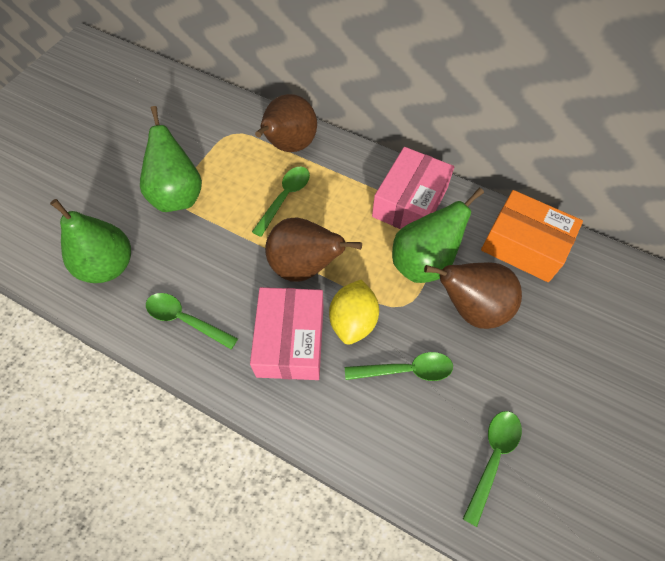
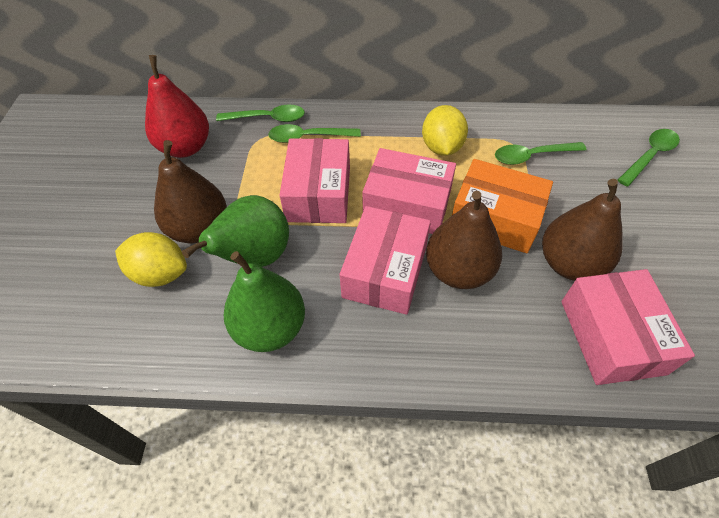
green pear: 3 -> 2
pink box: 2 -> 4
red pear: 0 -> 1
yellow lemon: 1 -> 2

